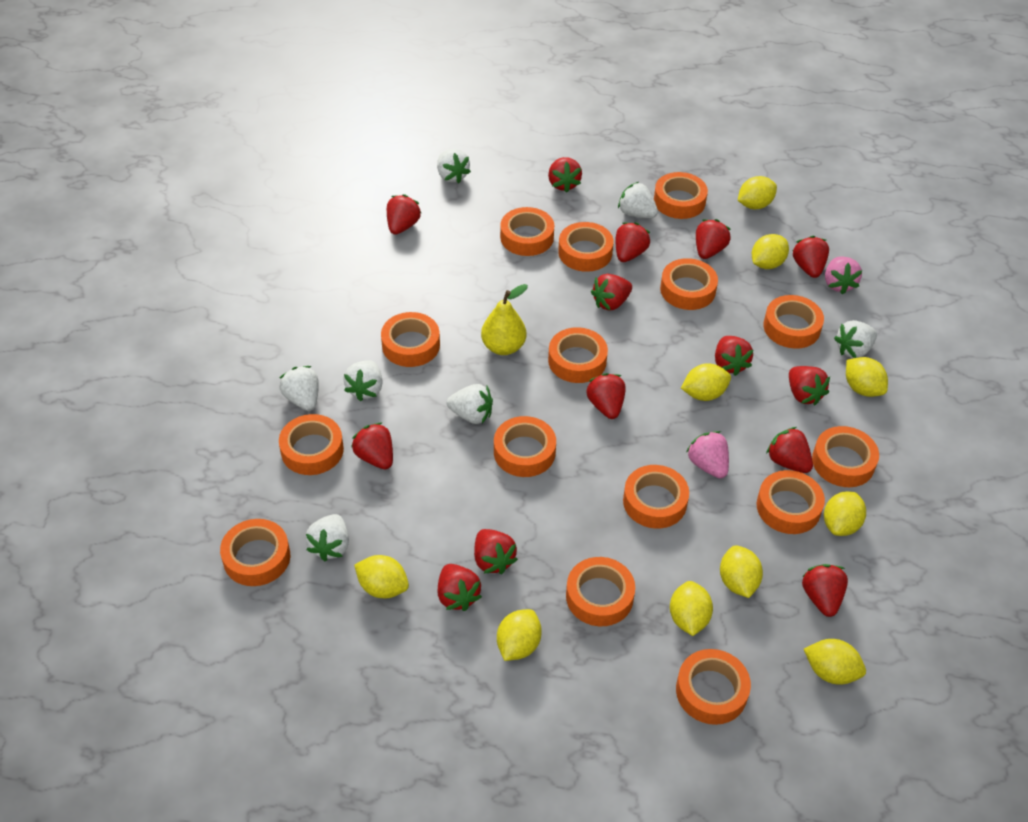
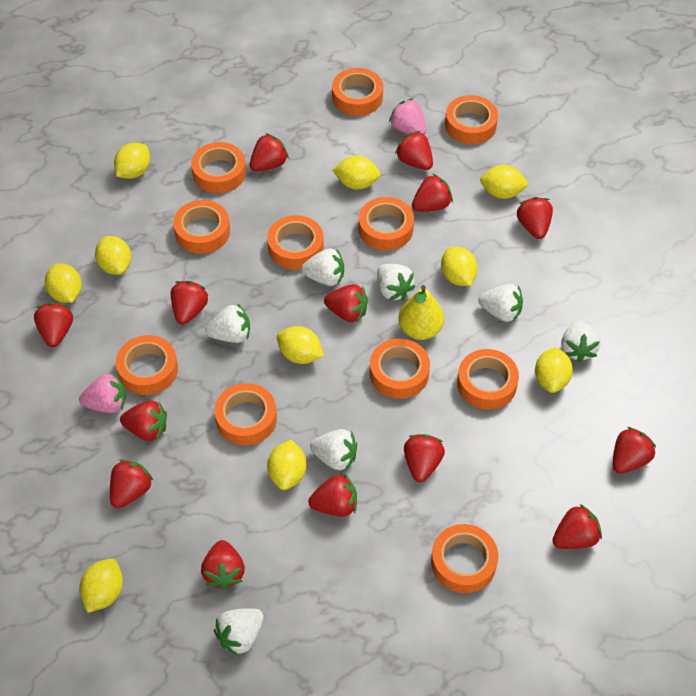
orange tape: 15 -> 11

